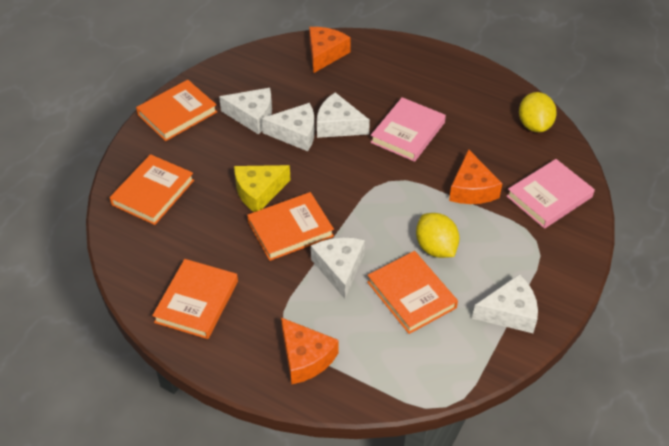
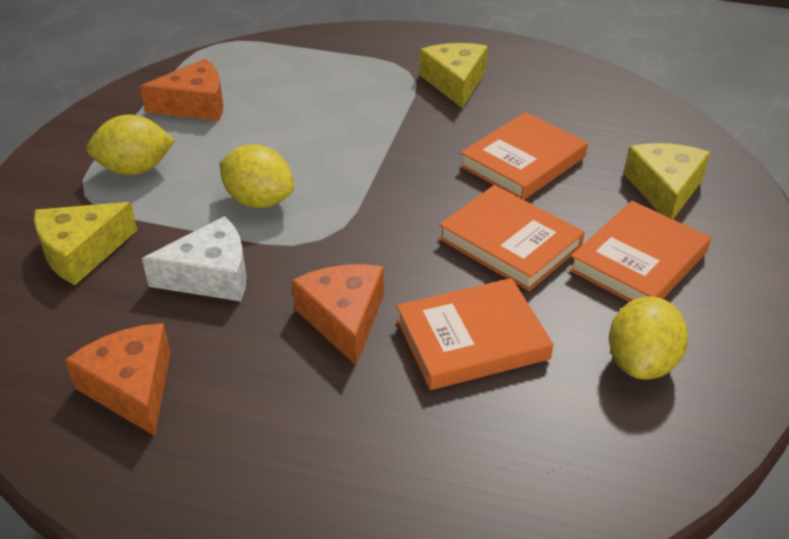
orange book: 5 -> 4
pink book: 2 -> 0
white cheese: 5 -> 1
yellow cheese: 1 -> 3
yellow lemon: 2 -> 3

